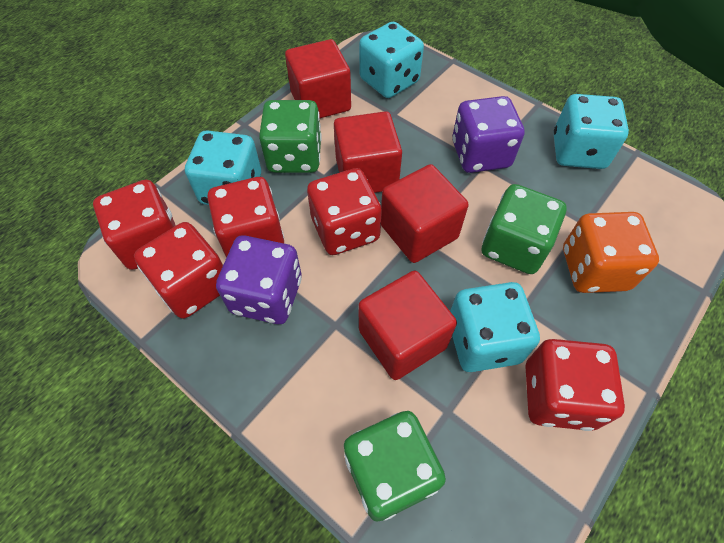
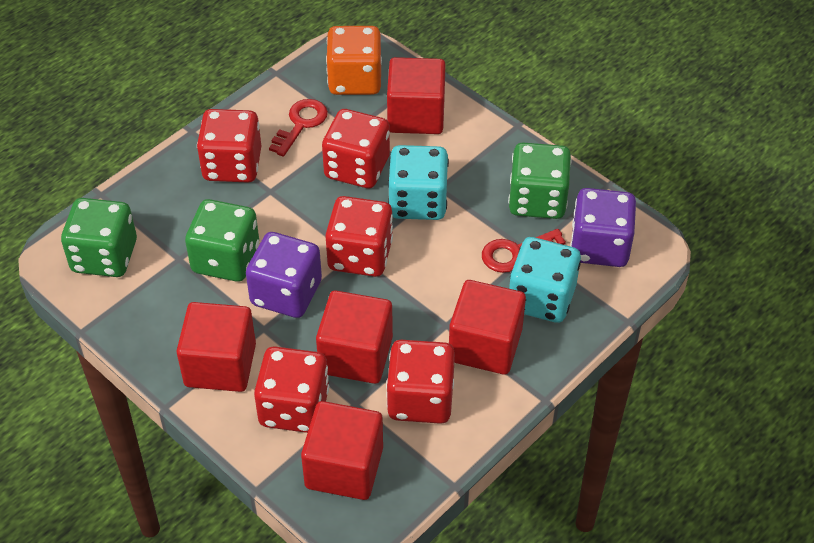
red cube: 4 -> 5
red key: 0 -> 2
turquoise dice: 4 -> 2

